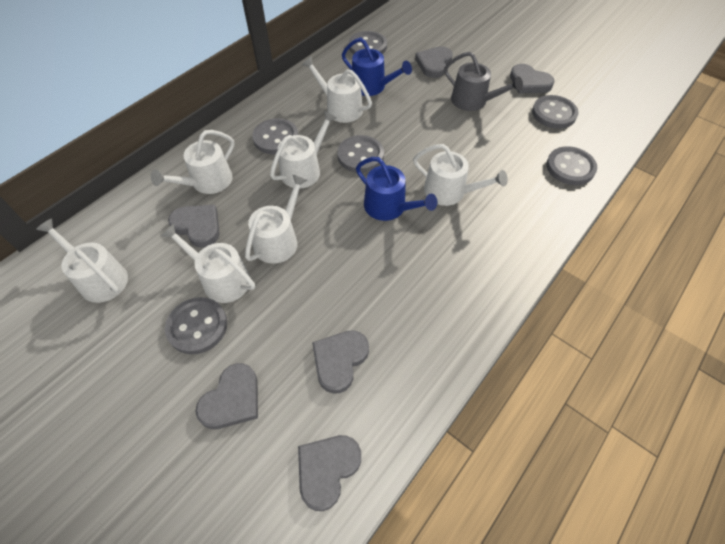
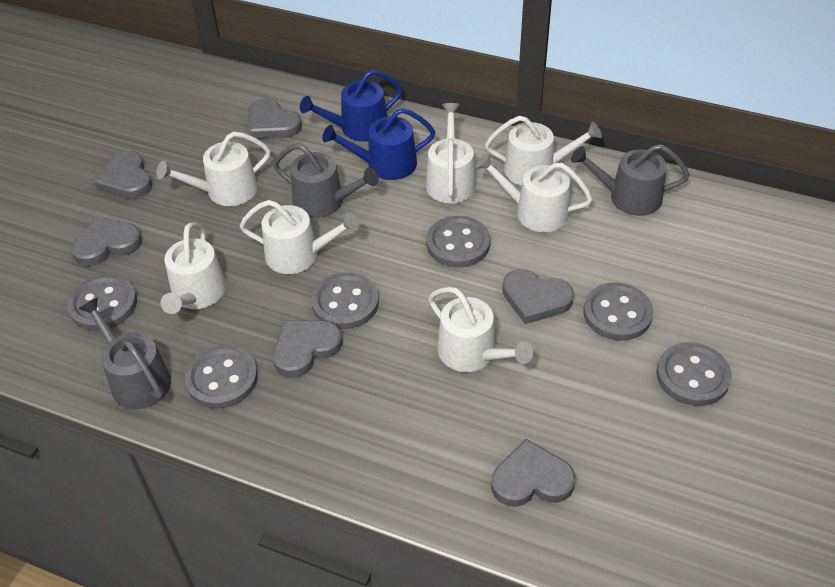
grey watering can: 1 -> 3

